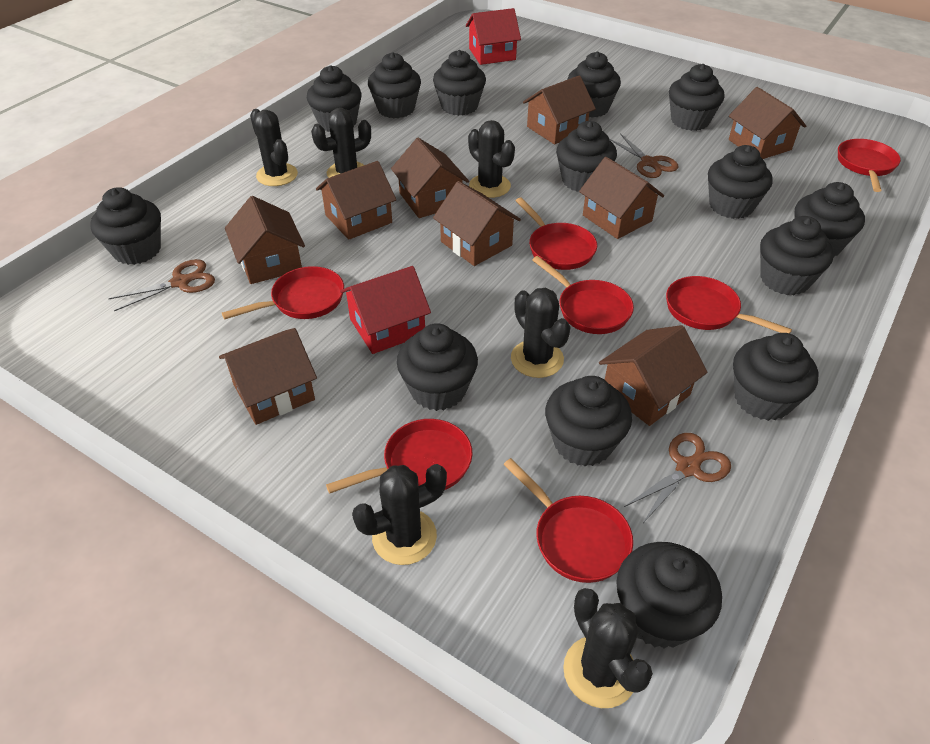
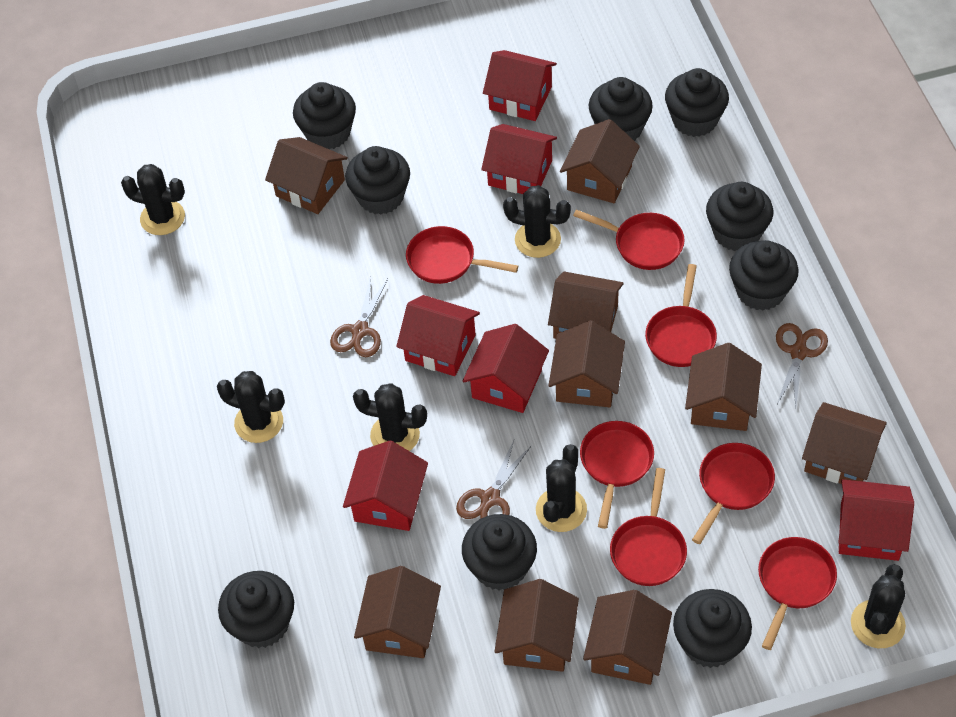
black cupcake: 14 -> 9
red house: 2 -> 6

